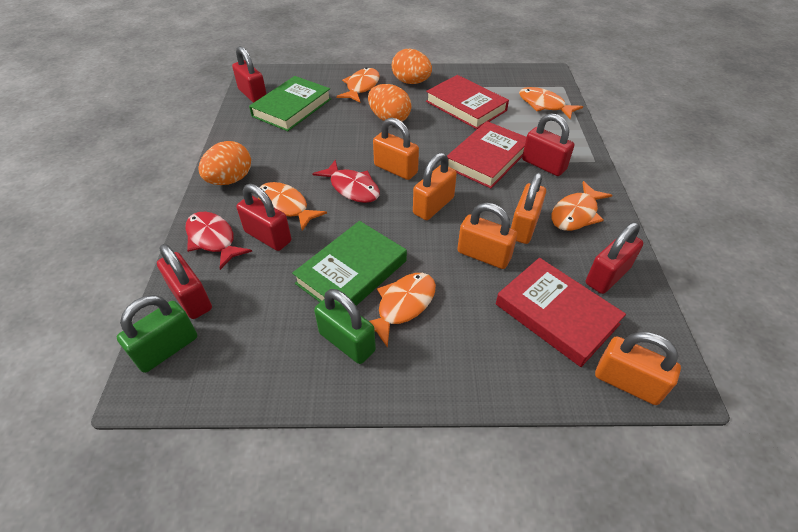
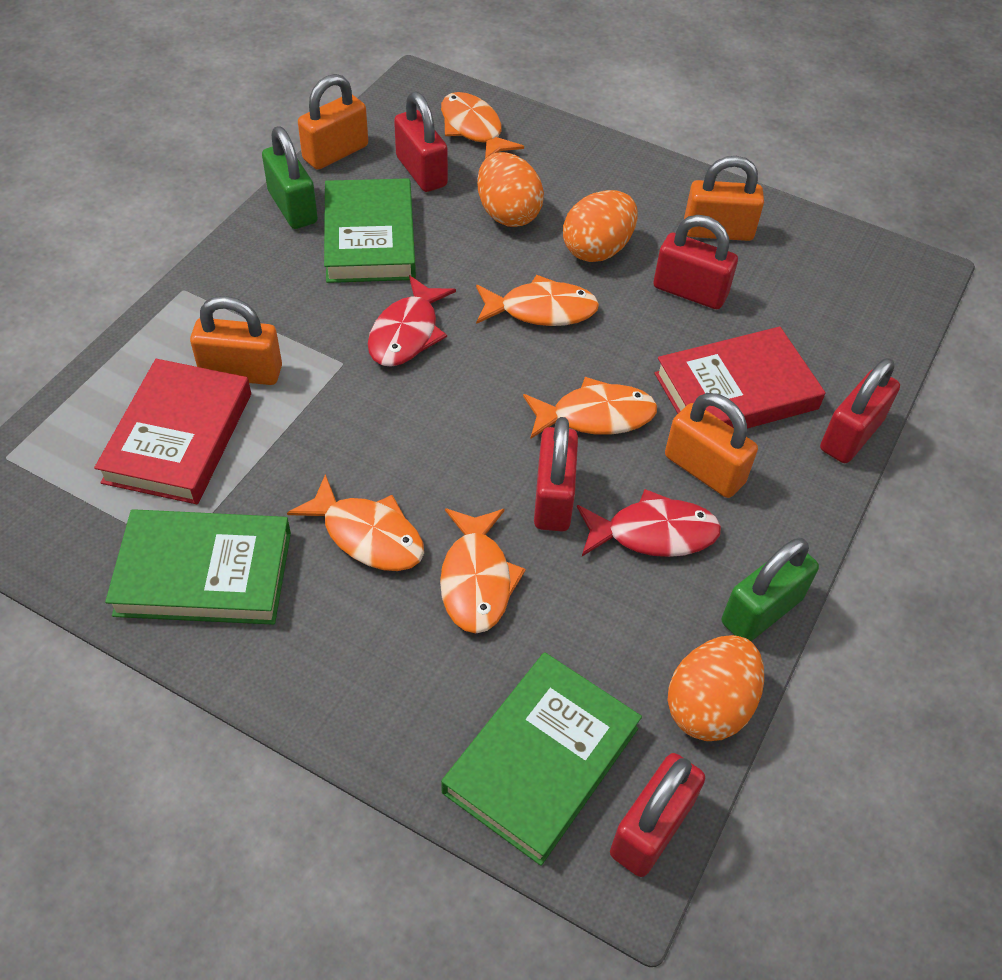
green book: 2 -> 3
orange padlock: 5 -> 4
red book: 3 -> 2

